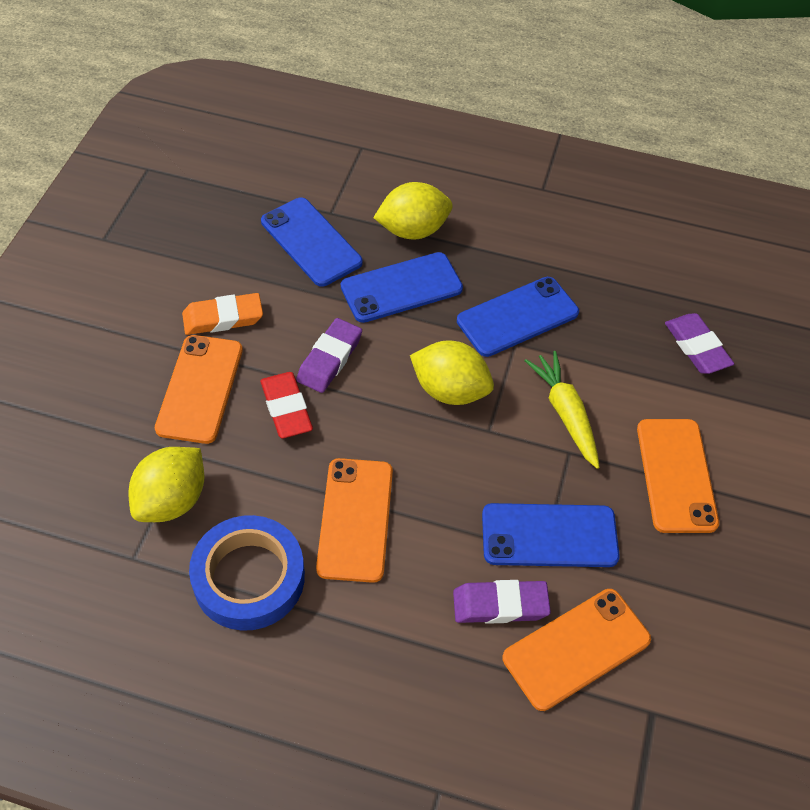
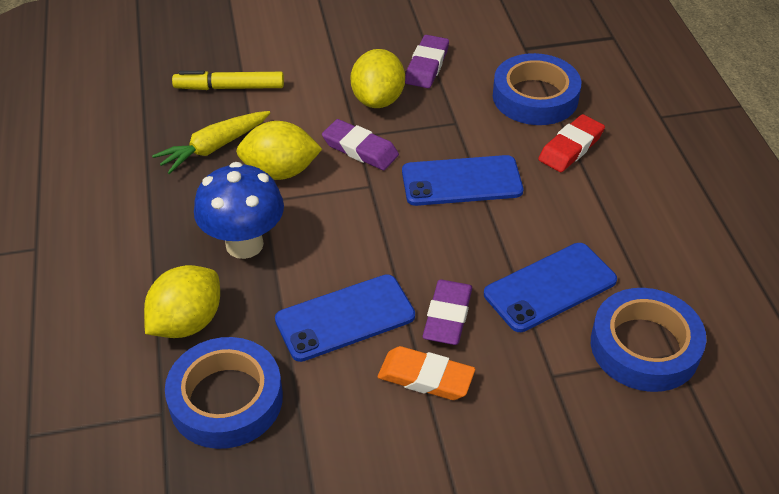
blue mushroom: 0 -> 1
blue phone: 4 -> 3
blue tape: 1 -> 3
orange phone: 4 -> 0
yellow marker: 0 -> 1

